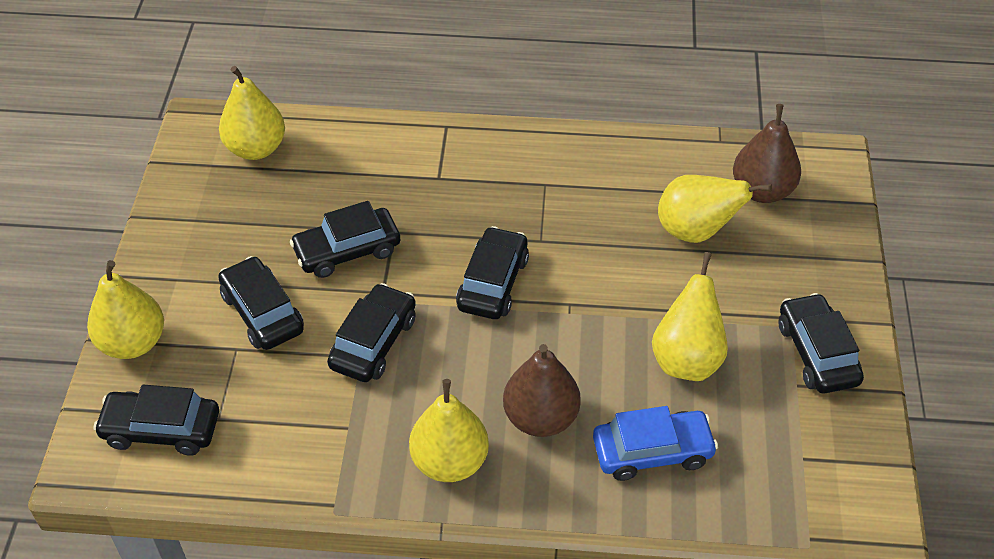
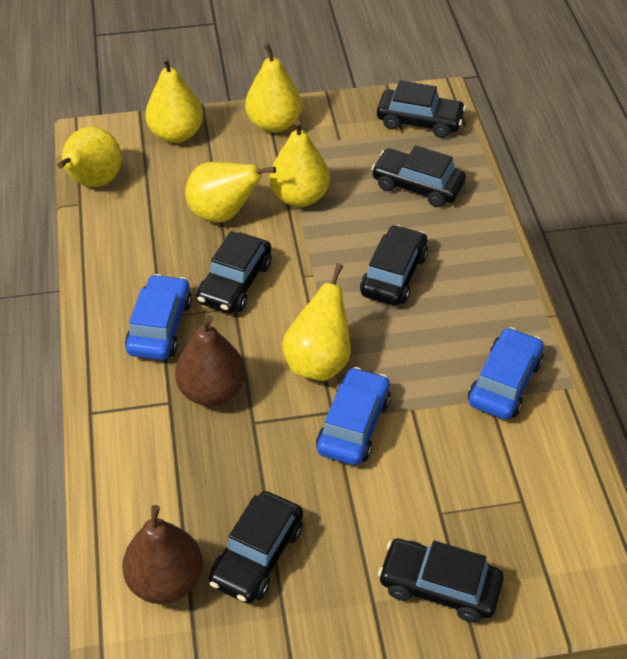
blue car: 1 -> 3
yellow pear: 5 -> 6

